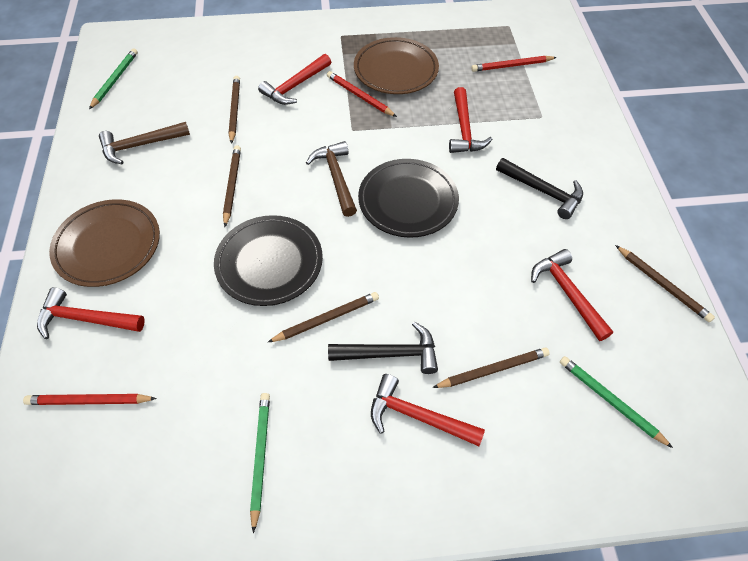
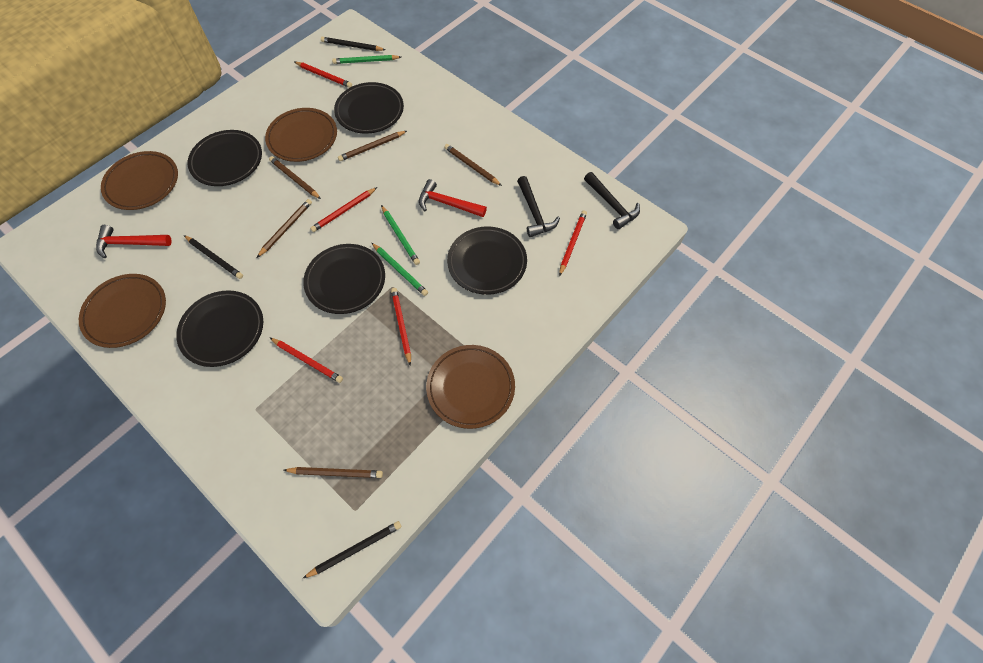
black pencil: 0 -> 3
black plate: 2 -> 5
brown hammer: 2 -> 0
brown plate: 2 -> 4
red hammer: 5 -> 2
red pencil: 3 -> 5

